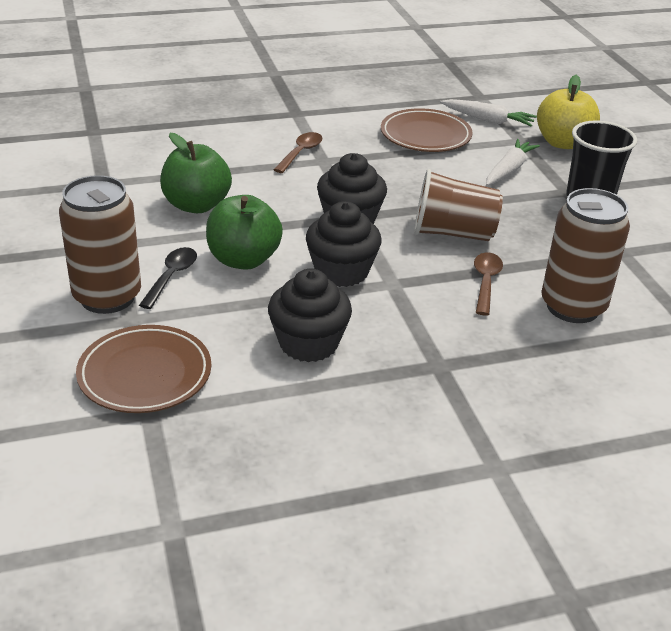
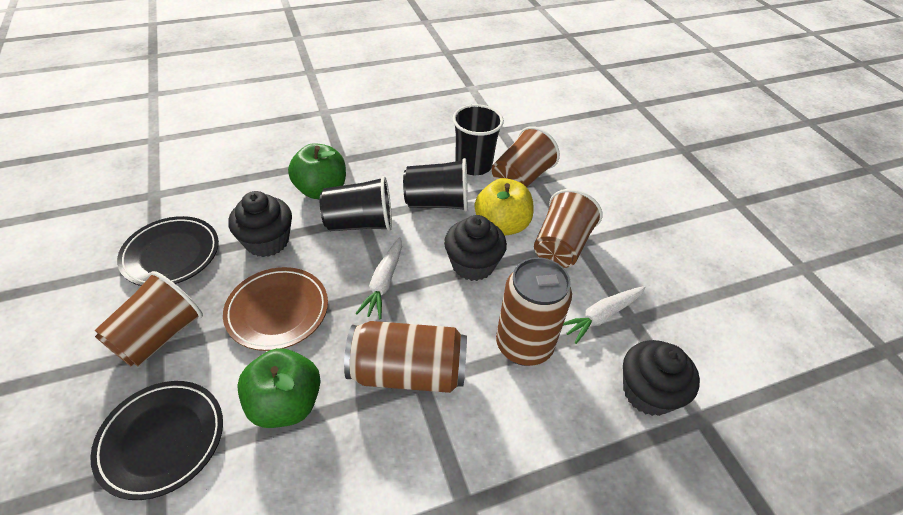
black cup: 1 -> 3
black plate: 0 -> 2
black spoon: 1 -> 0
brown cup: 1 -> 3
brown plate: 2 -> 1
brown spoon: 2 -> 0

